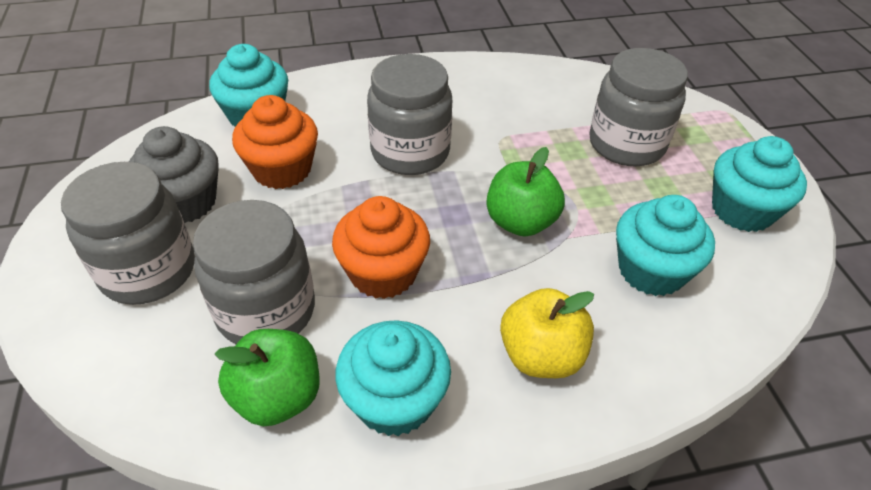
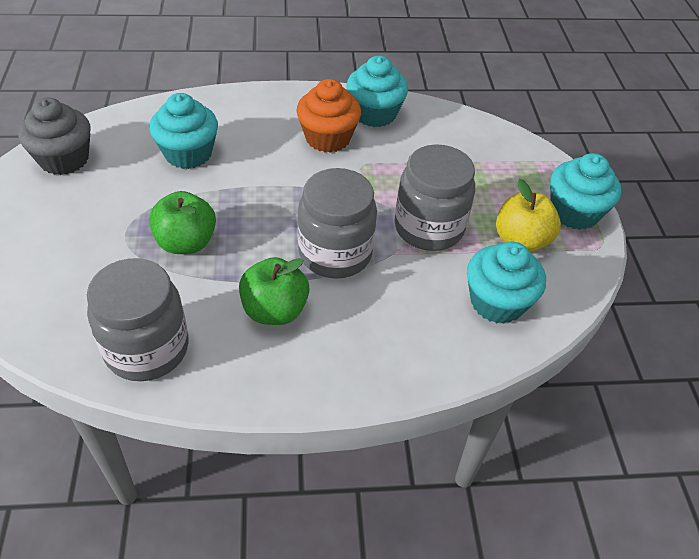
grey jar: 4 -> 3
orange cupcake: 2 -> 1

